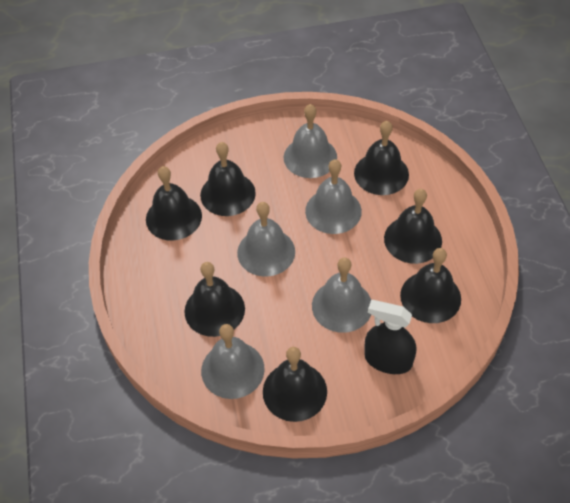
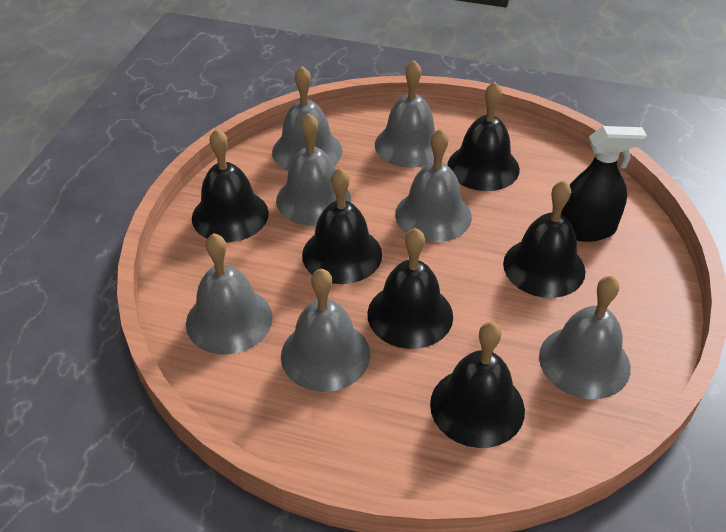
black bell: 7 -> 6
grey bell: 5 -> 7

